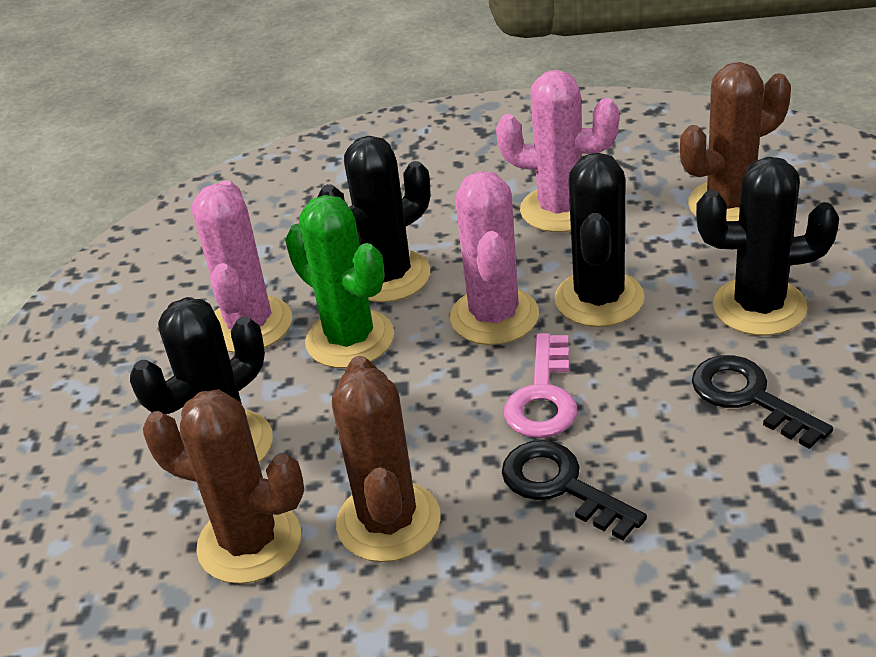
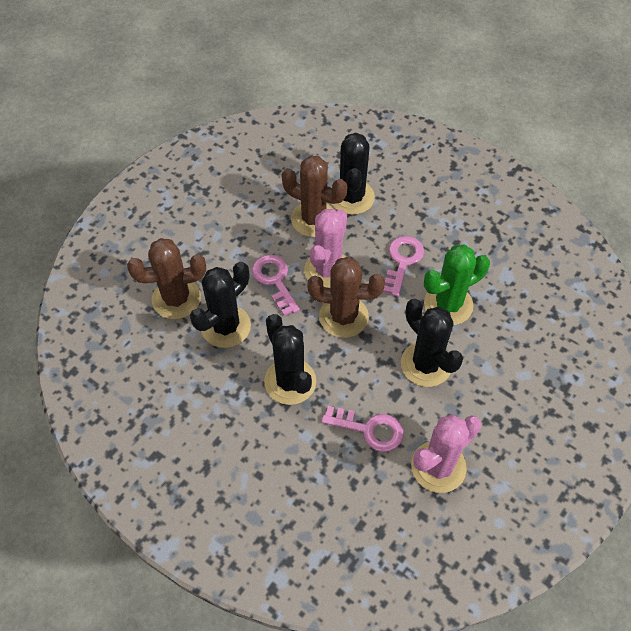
black key: 2 -> 0
pink cactus: 3 -> 2
pink key: 1 -> 3

